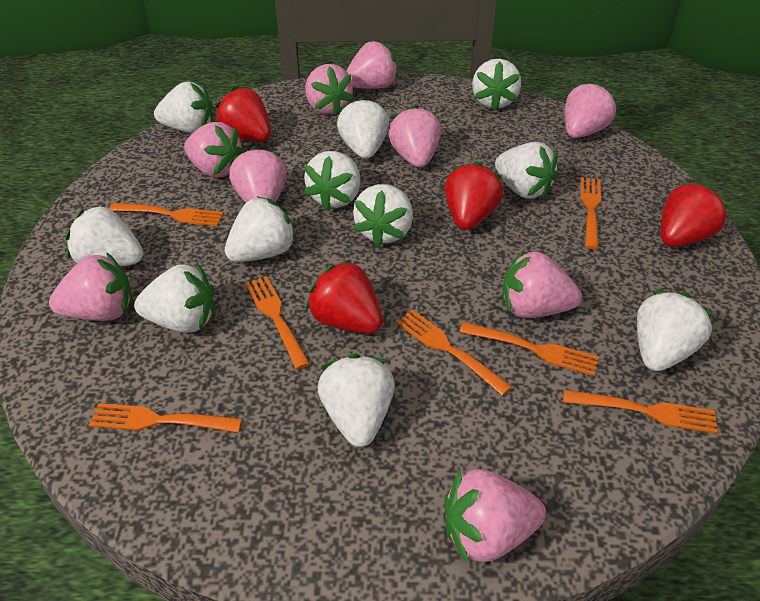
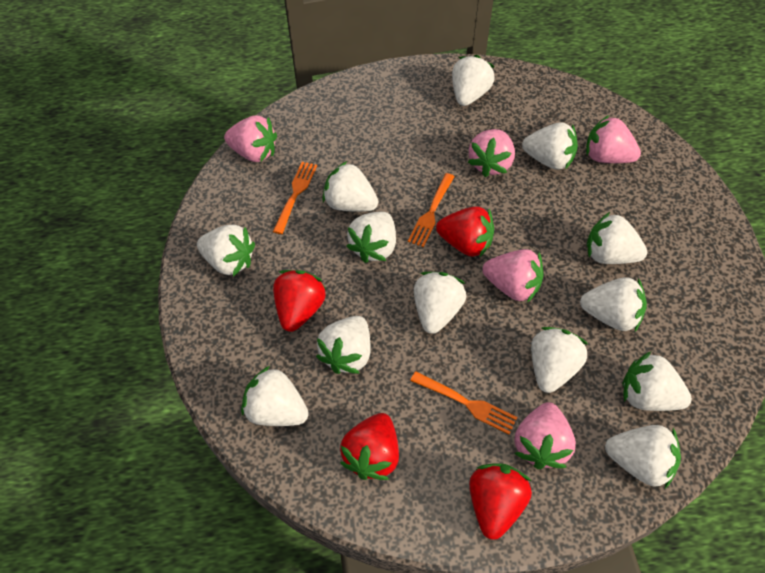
orange fork: 7 -> 3
pink strawberry: 9 -> 5
white strawberry: 11 -> 13

